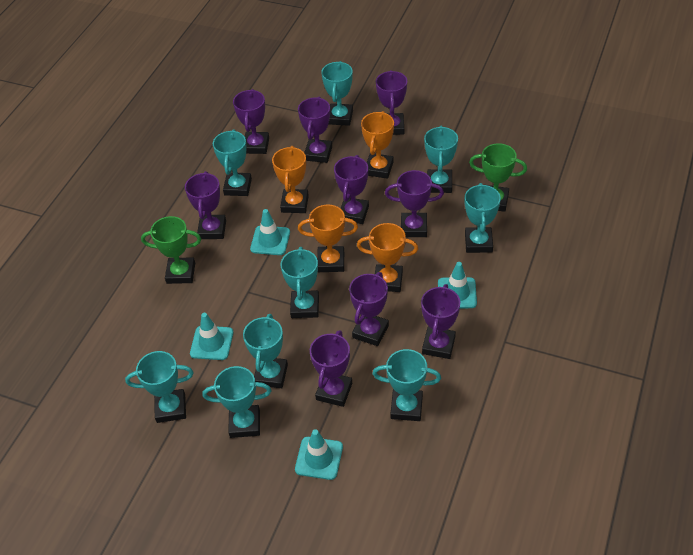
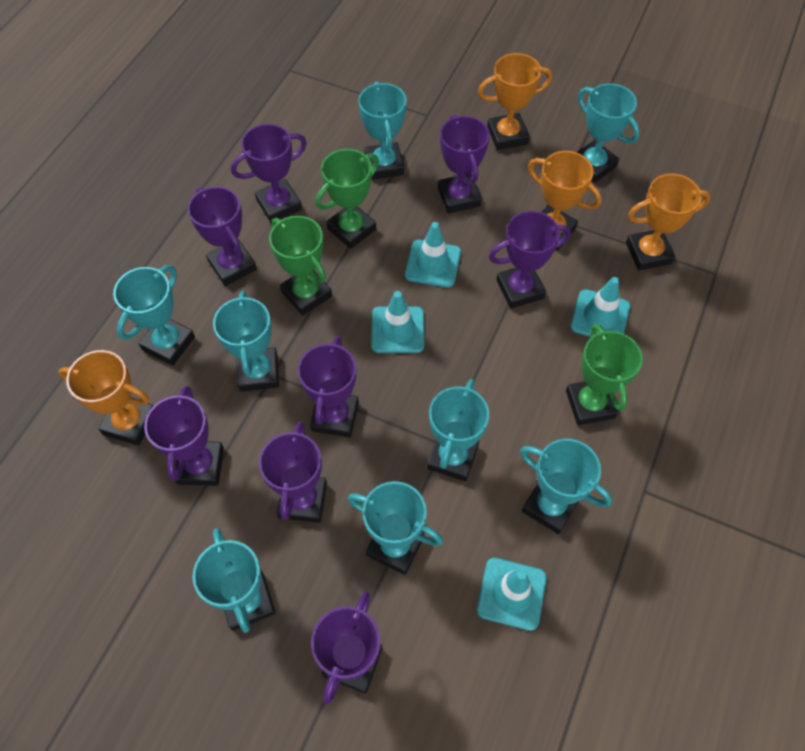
green trophy: 2 -> 3
purple trophy: 9 -> 8
turquoise trophy: 9 -> 8

